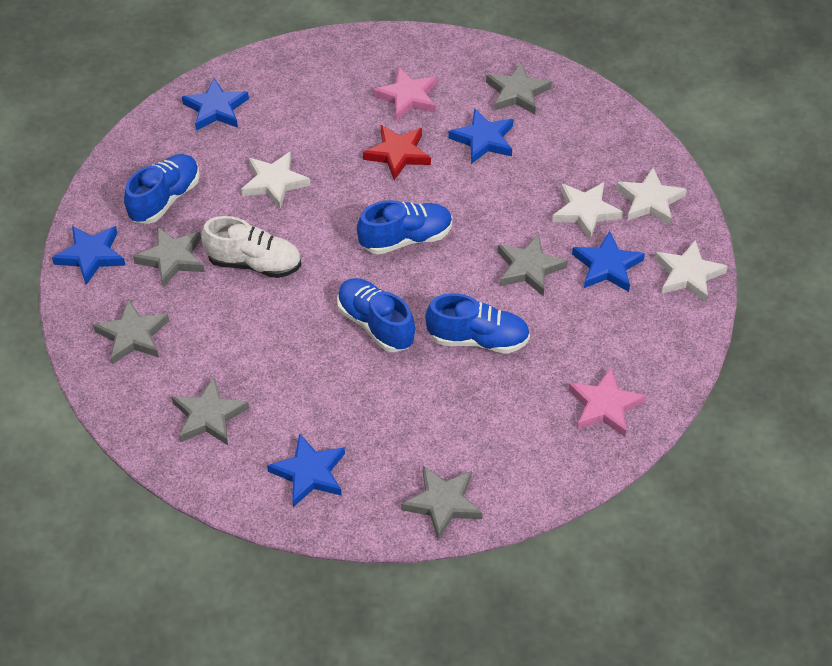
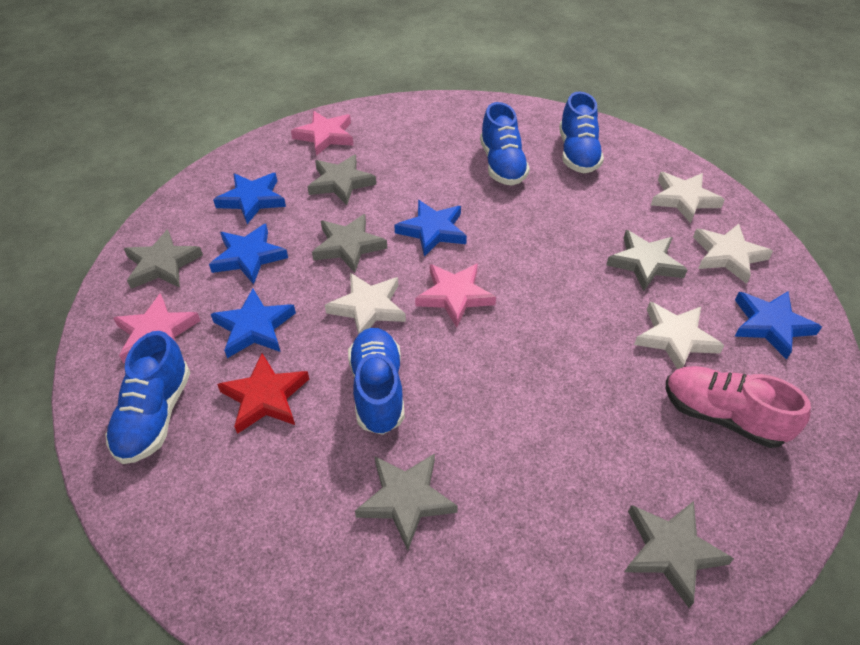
pink shoe: 0 -> 1
pink star: 2 -> 3
white shoe: 1 -> 0

